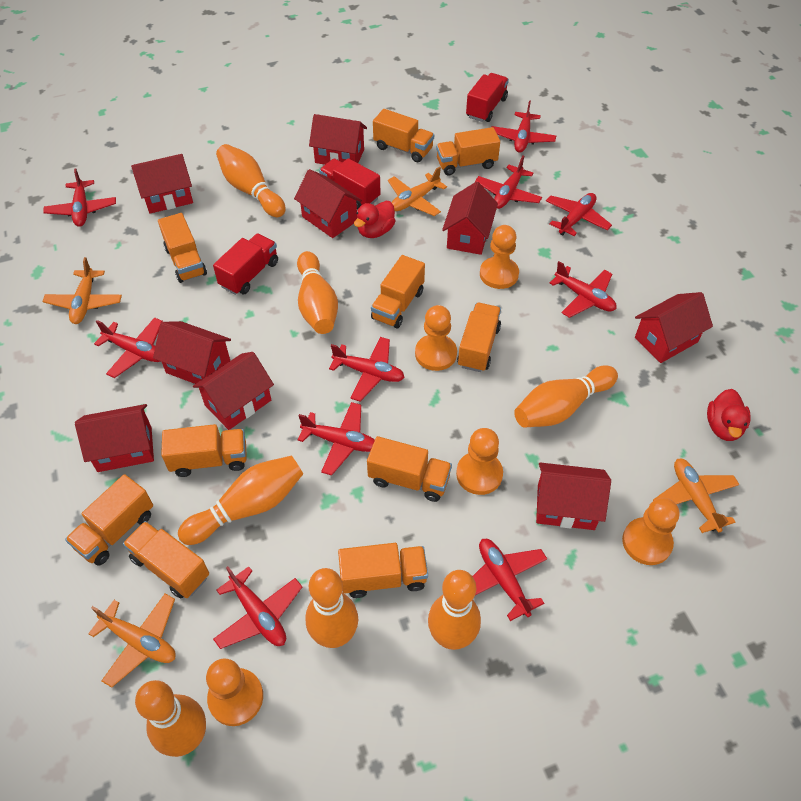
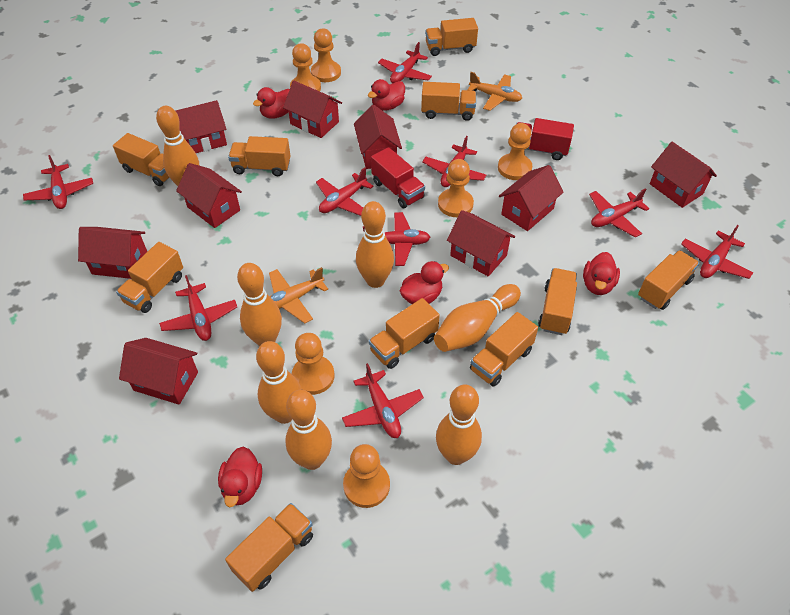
orange pawn: 5 -> 6
orange plane: 4 -> 2
red duck: 2 -> 5
red plane: 10 -> 9
red truck: 3 -> 2

